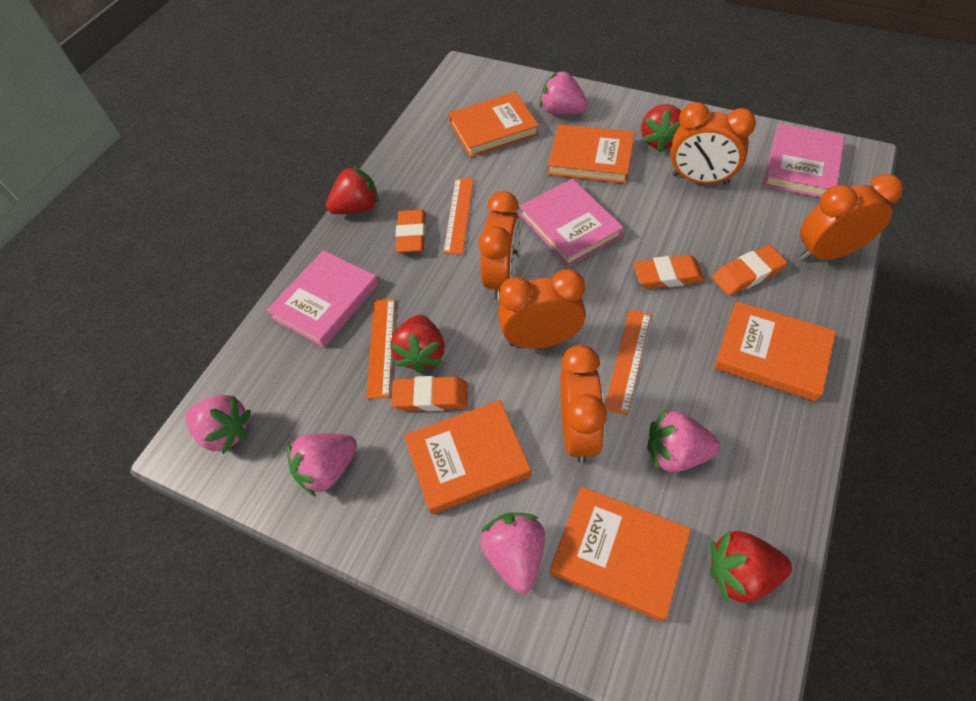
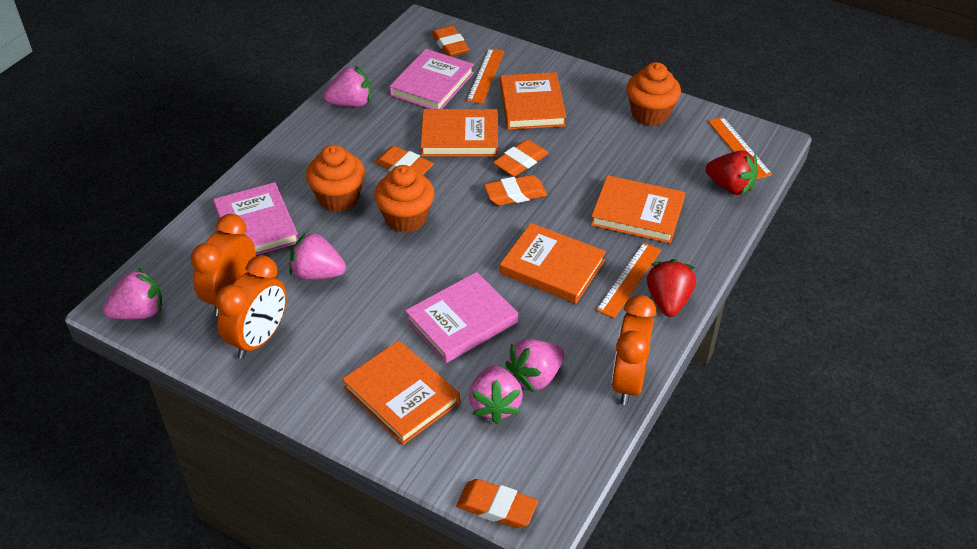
orange clock: 5 -> 3
orange cupcake: 0 -> 3
orange eraser: 4 -> 5
red strawberry: 4 -> 2

